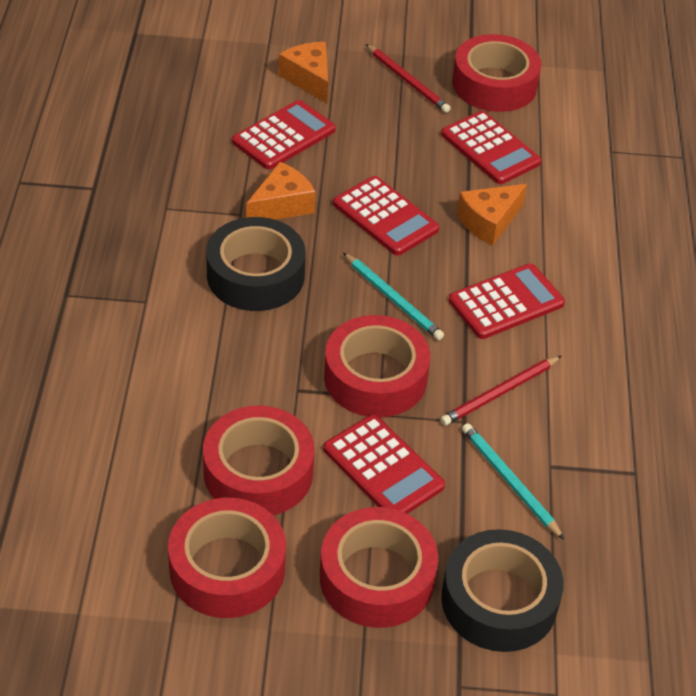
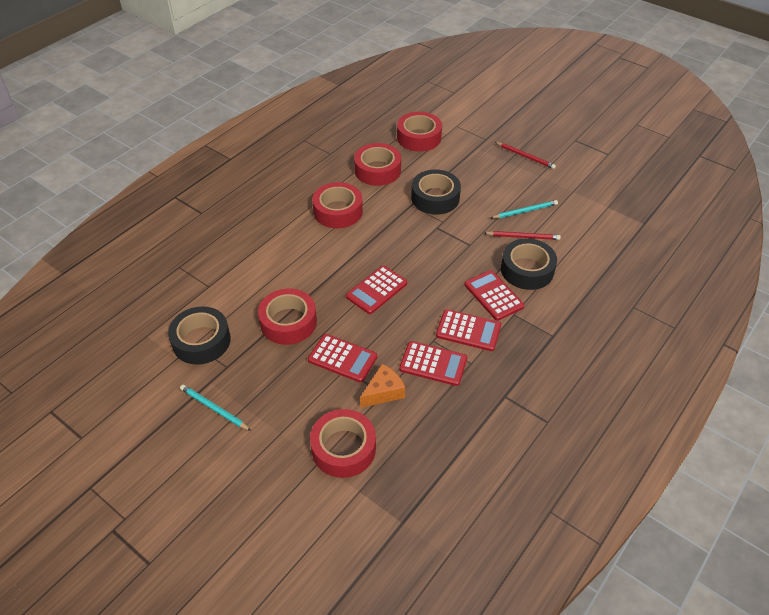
black tape: 2 -> 3
orange cheese: 3 -> 1

